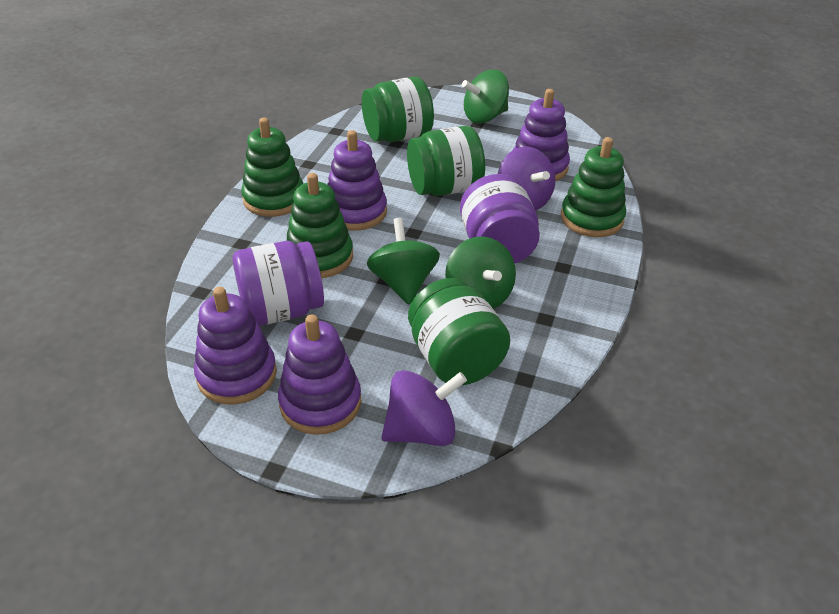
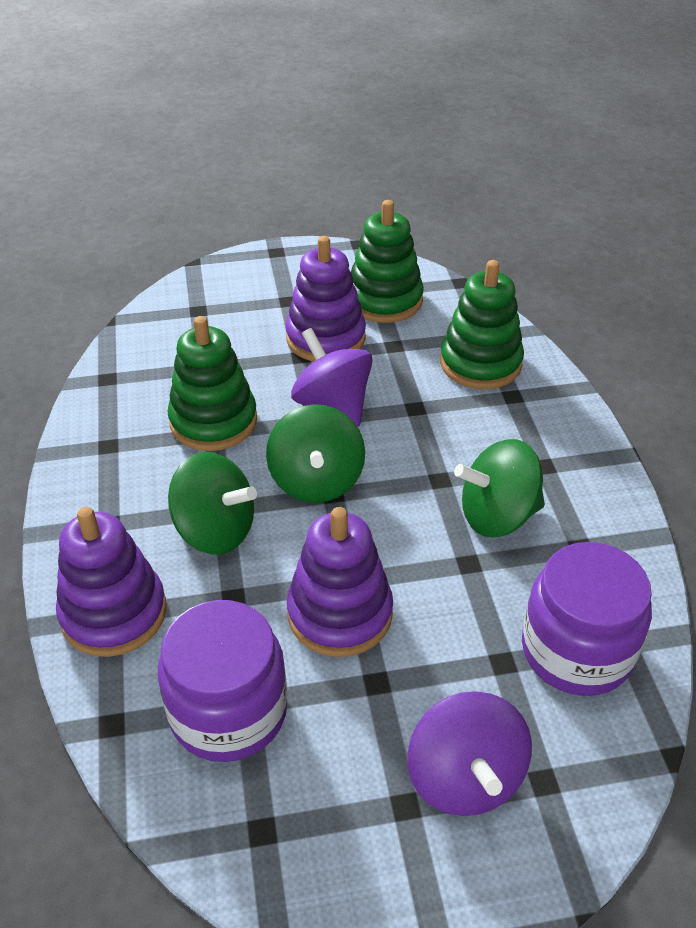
green jar: 3 -> 0
purple stacking toy: 4 -> 3

